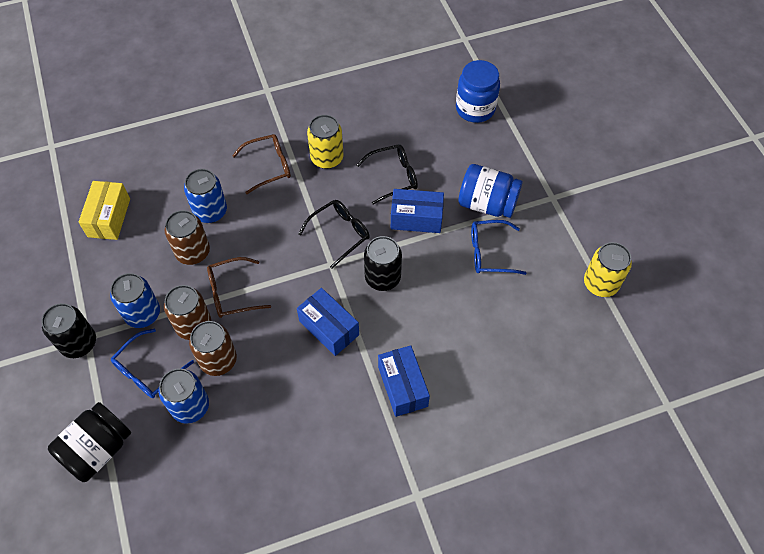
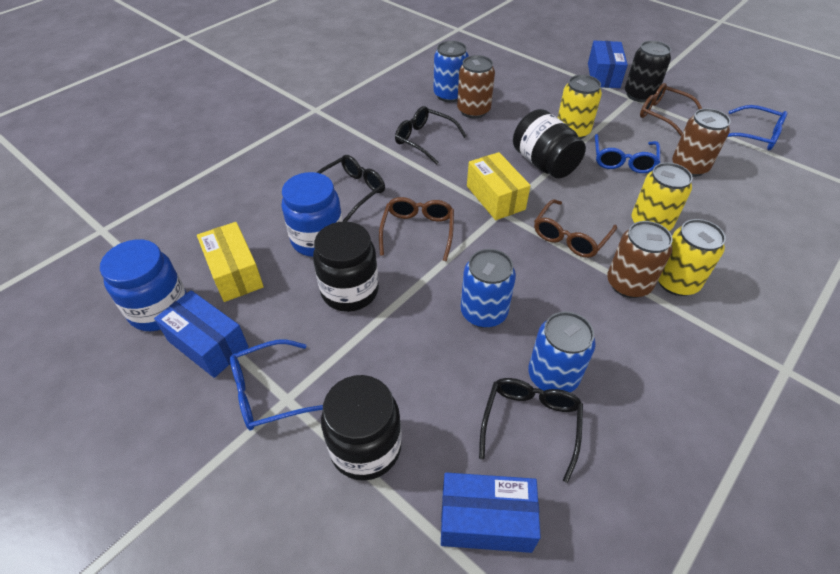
black can: 2 -> 1
black glasses: 2 -> 3
black jar: 1 -> 3
blue glasses: 2 -> 3
brown glasses: 2 -> 3
yellow box: 1 -> 2
yellow can: 2 -> 3

